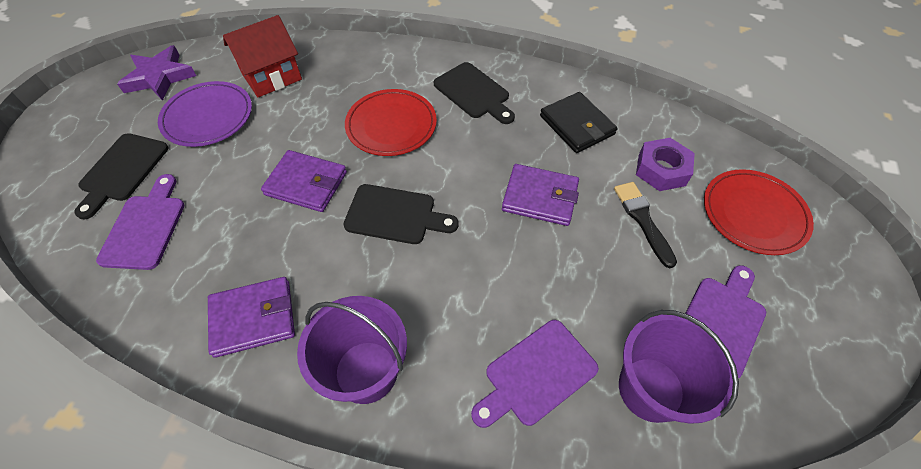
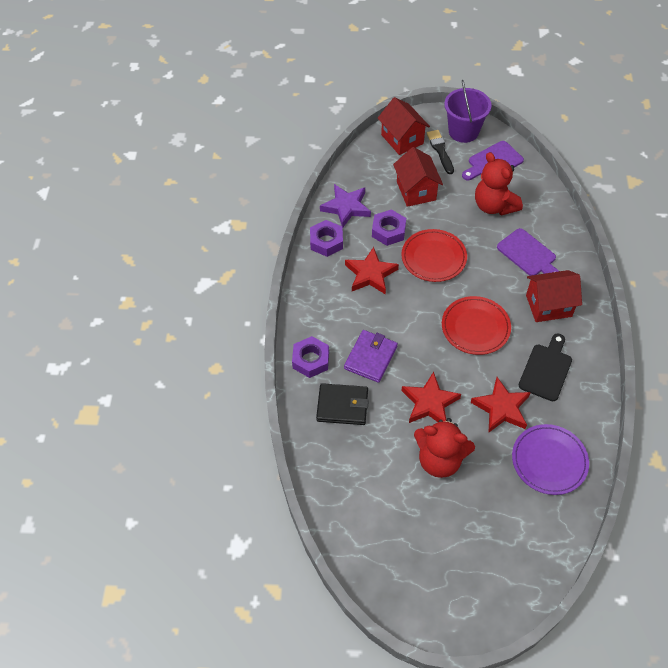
black cutting board: 3 -> 1
purple bucket: 2 -> 1
purple cutting board: 3 -> 2
purple nut: 1 -> 3
purple wallet: 3 -> 1
red house: 1 -> 3
red star: 0 -> 3
red teddy bear: 0 -> 2

